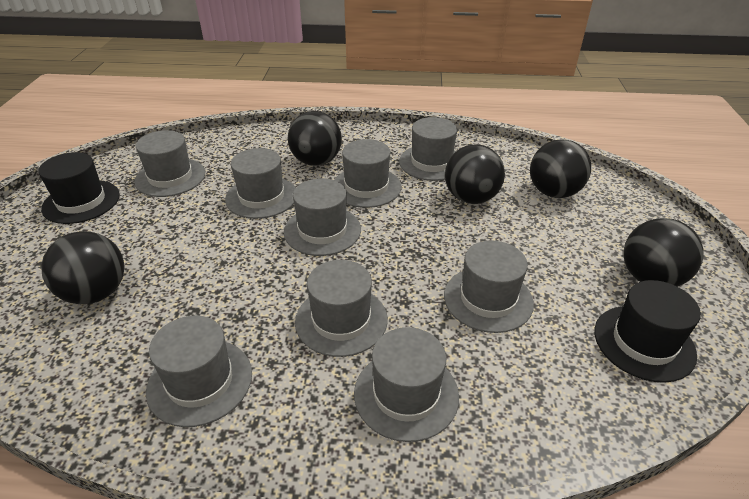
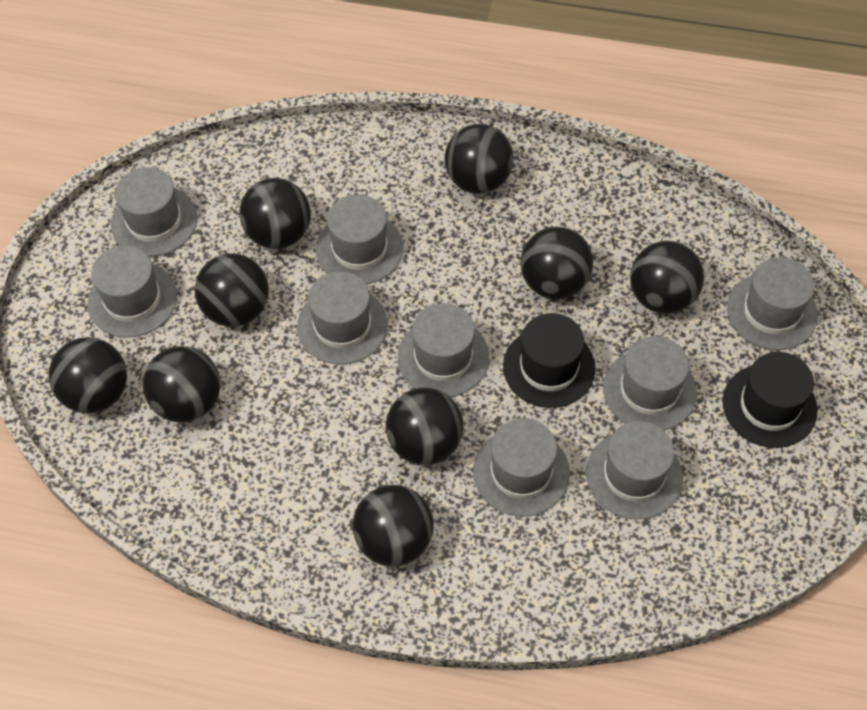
black ball: 5 -> 9

